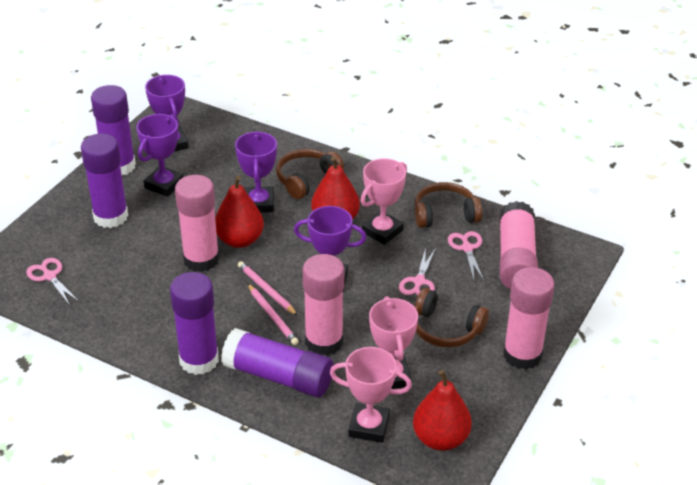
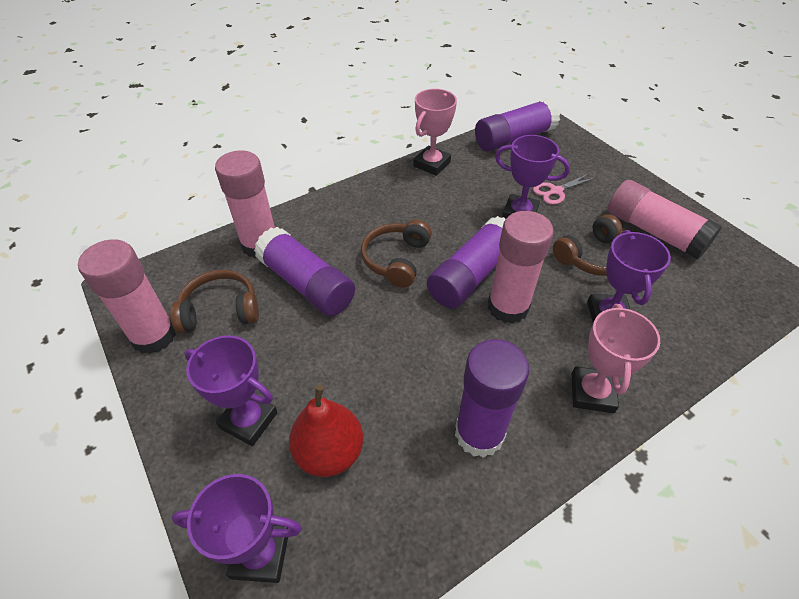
pink pencil: 2 -> 0
pink scissors: 3 -> 1
pink trophy: 3 -> 2
red pear: 3 -> 1

